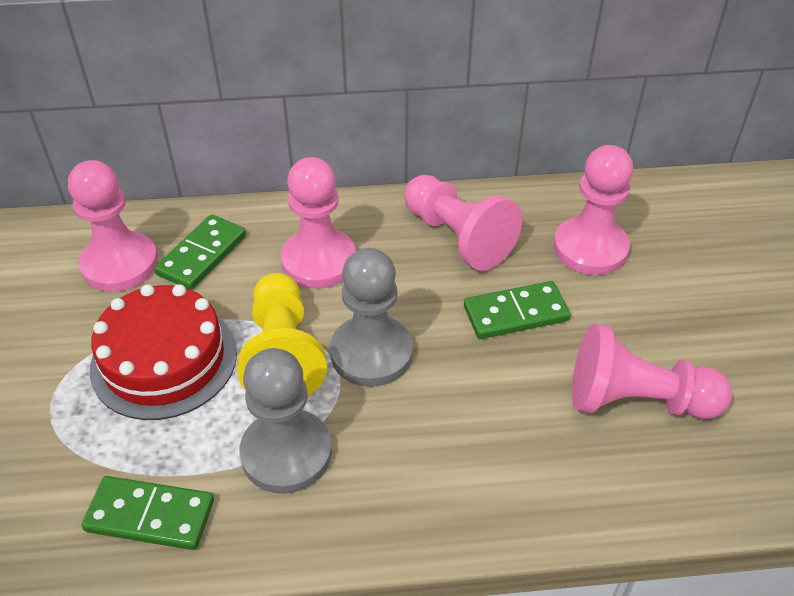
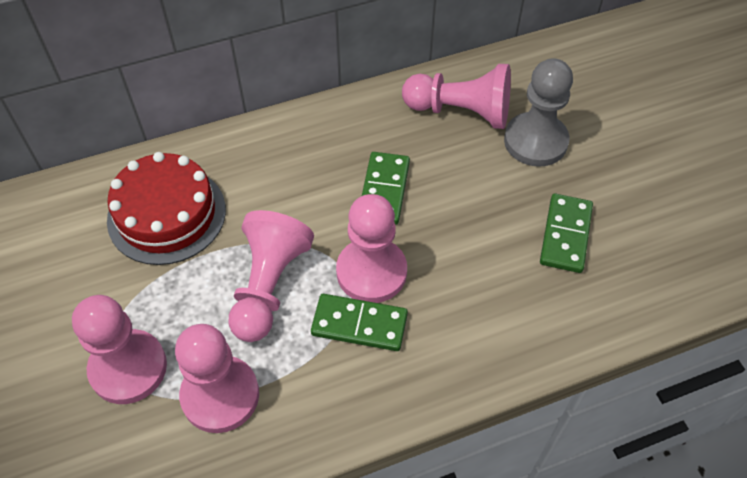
grey pawn: 2 -> 1
yellow pawn: 1 -> 0

